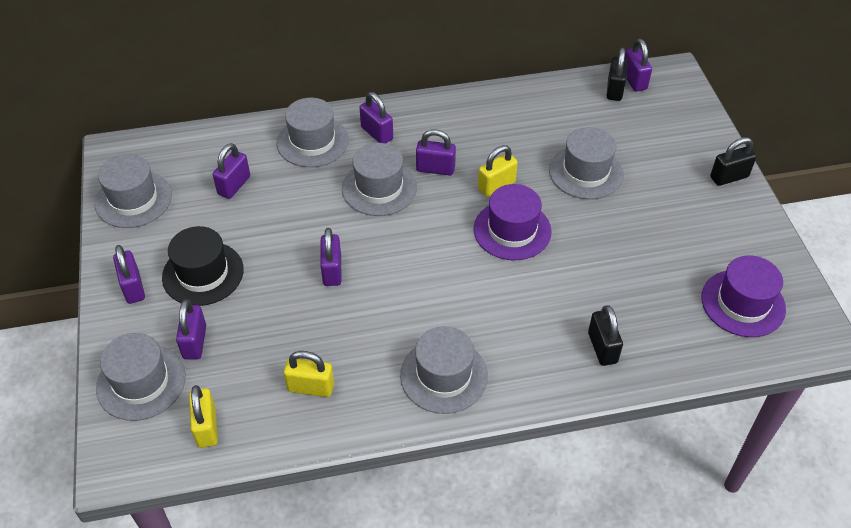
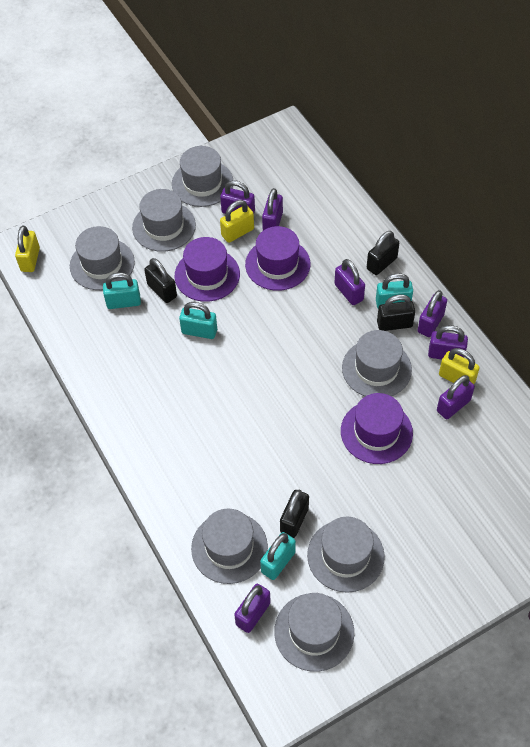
black hat: 1 -> 0
black padlock: 3 -> 4
grey hat: 6 -> 7
purple hat: 2 -> 3
turquoise padlock: 0 -> 4

